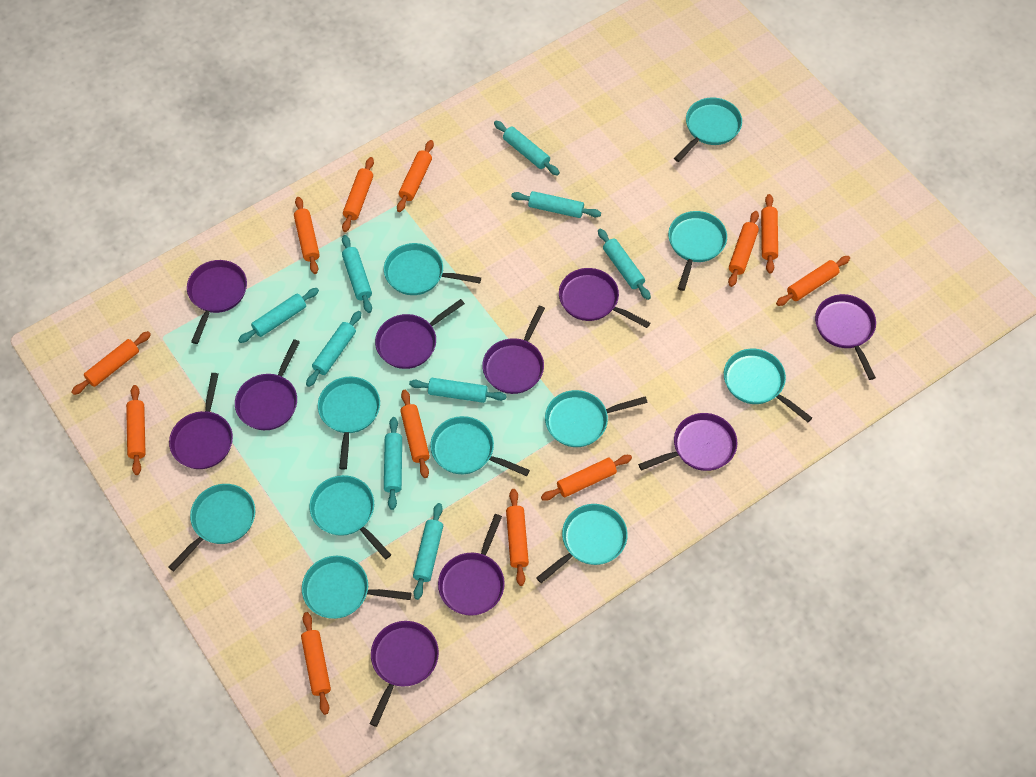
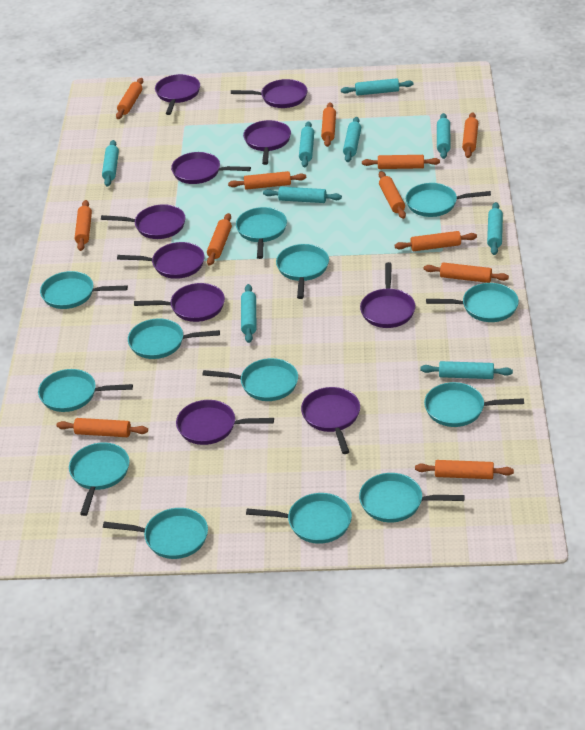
turquoise pan: 11 -> 13

